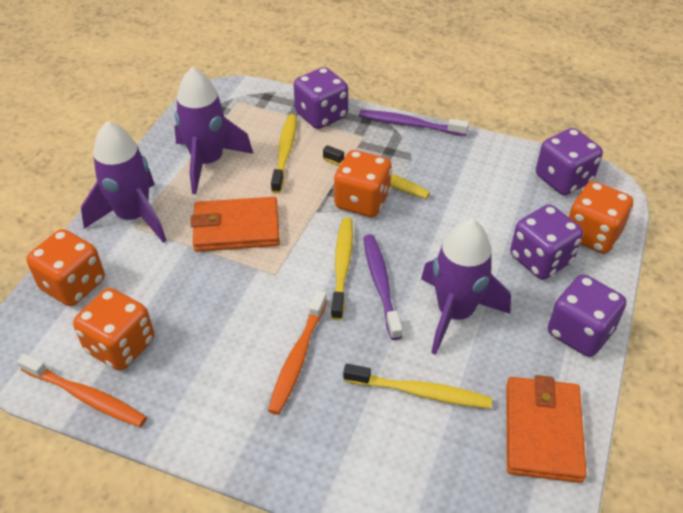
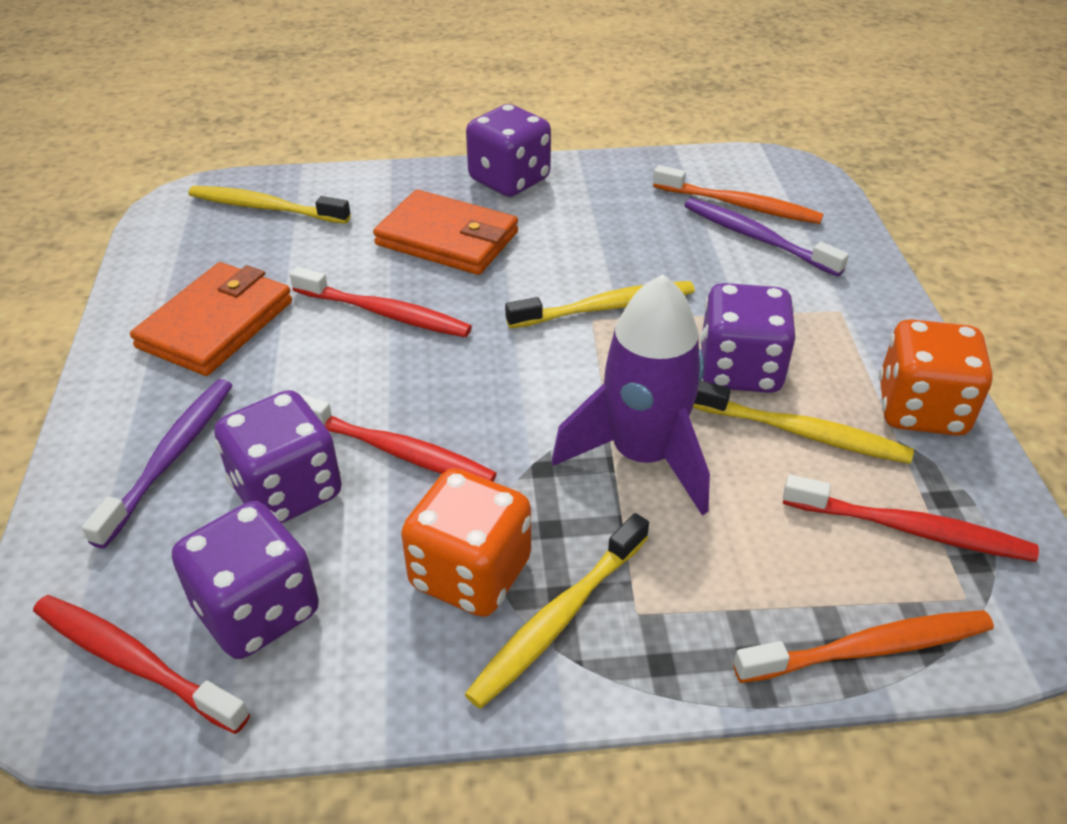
orange dice: 4 -> 2
purple rocket: 3 -> 1
red toothbrush: 0 -> 4

